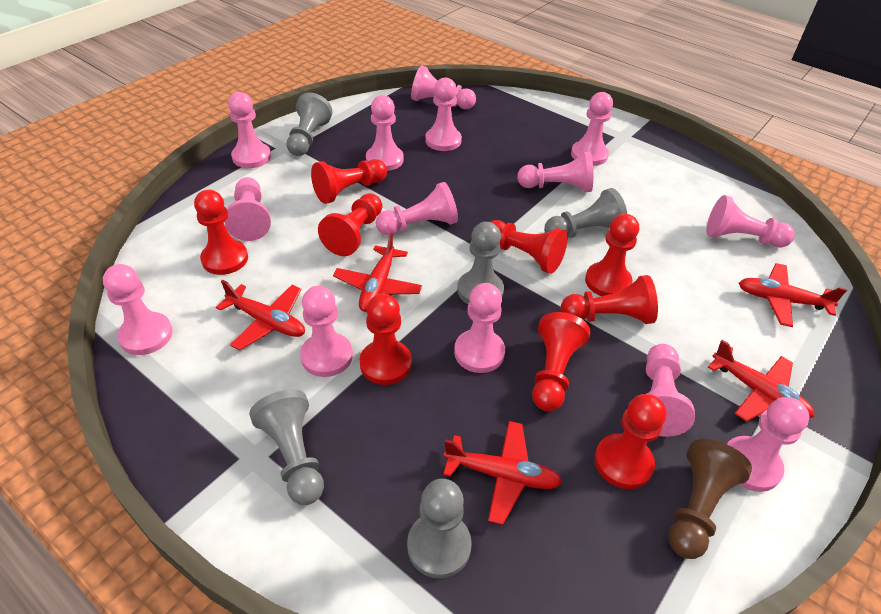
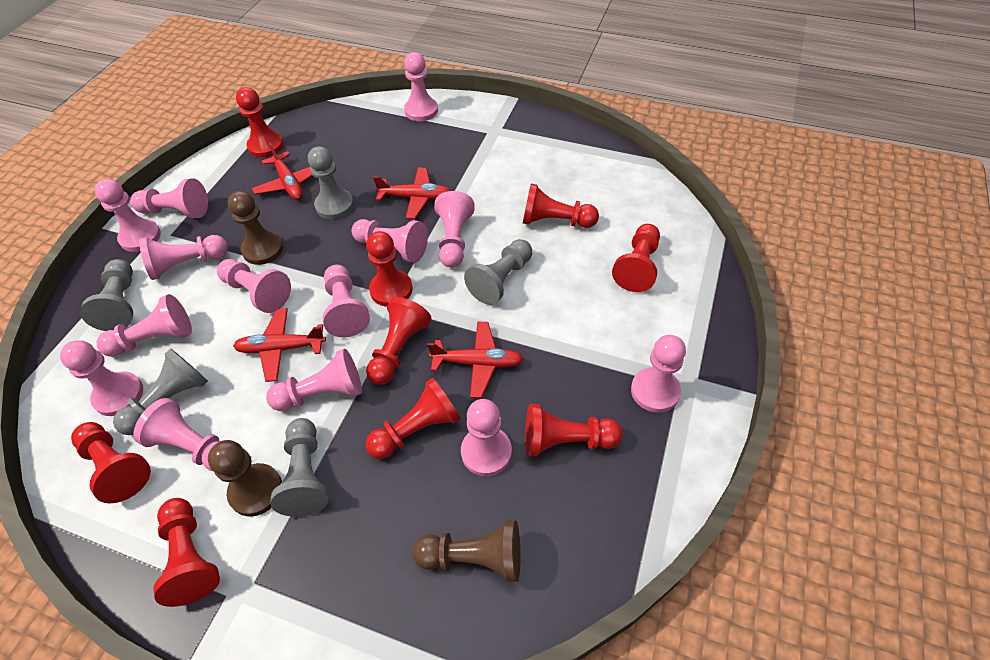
brown pawn: 1 -> 3
red plane: 5 -> 4

